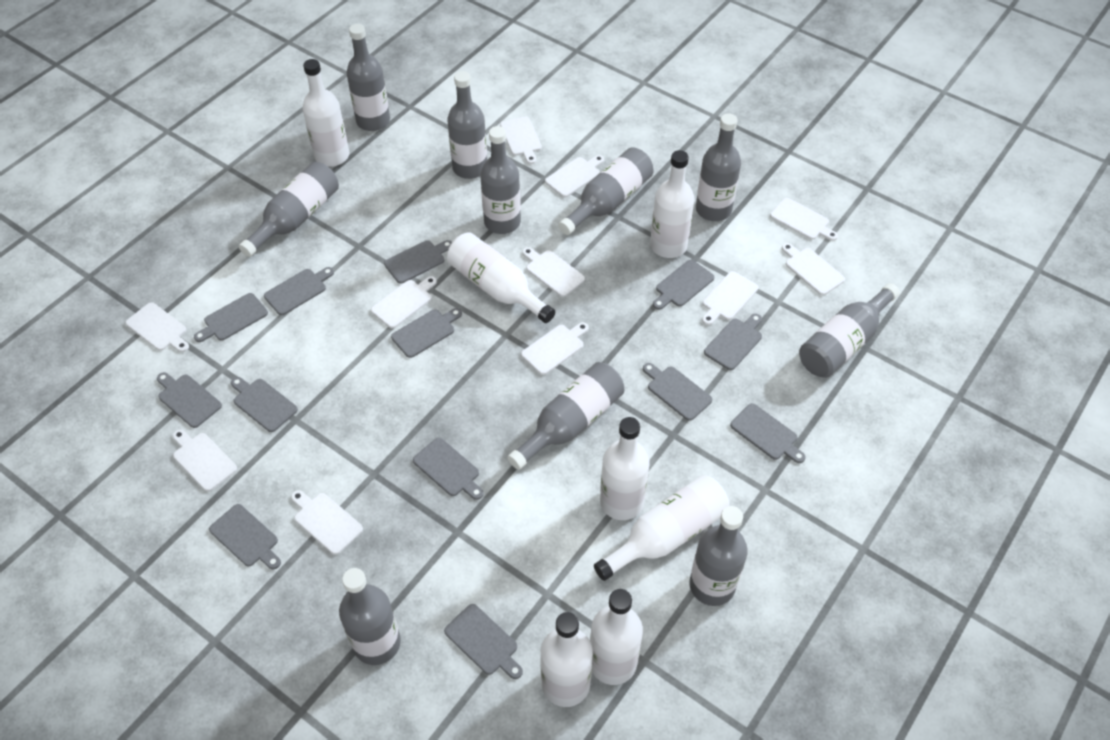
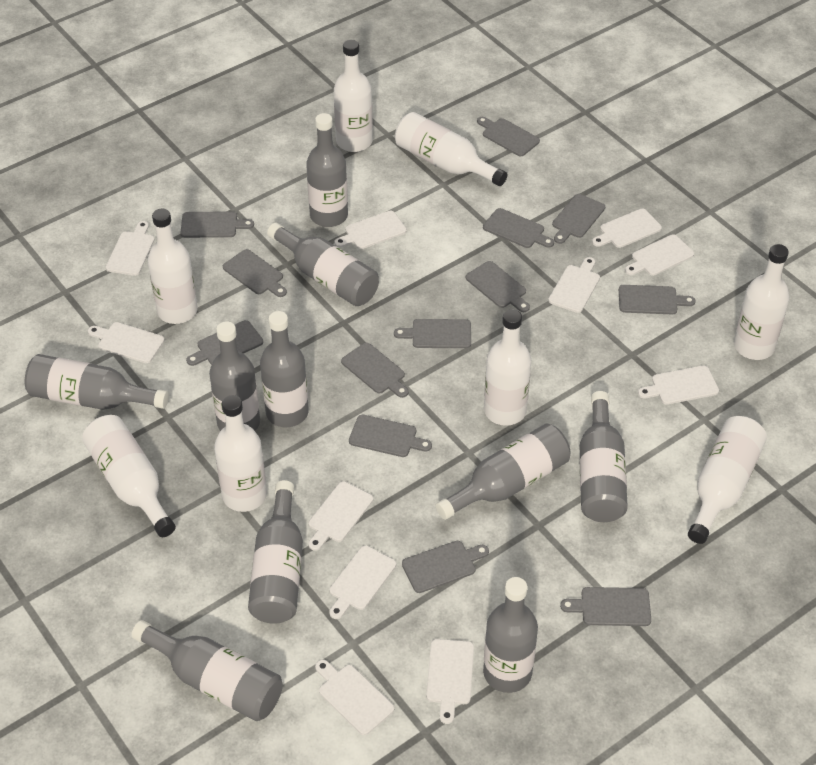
white bottle: 7 -> 8

